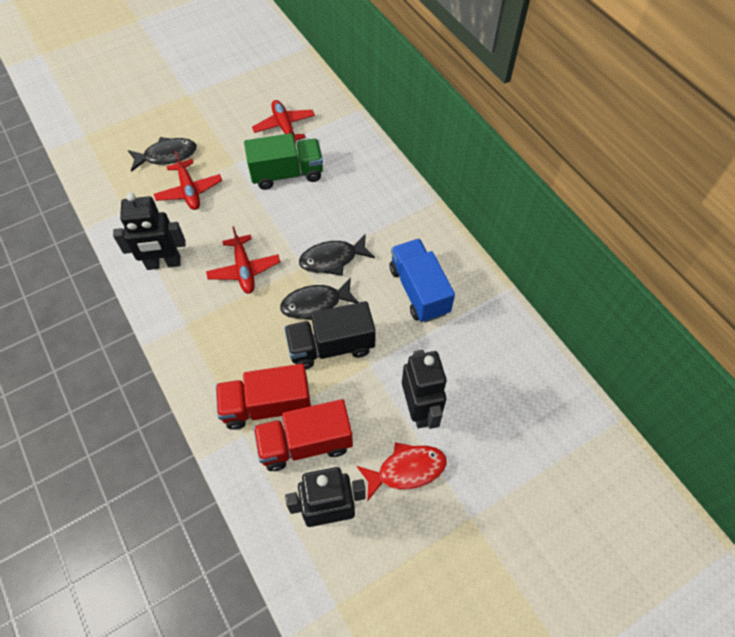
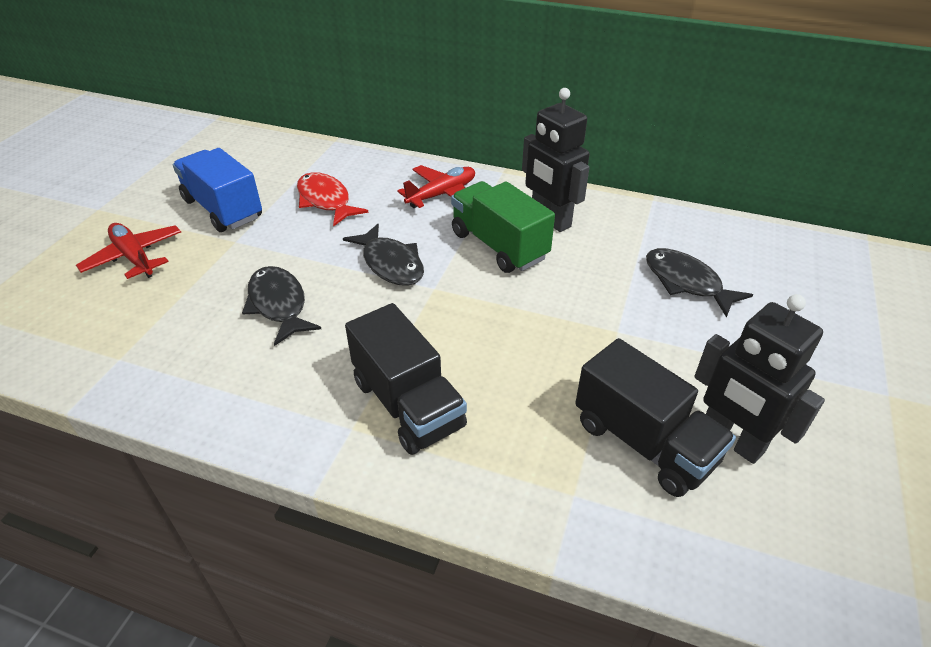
black robot: 3 -> 2
black truck: 1 -> 2
red plane: 3 -> 2
red truck: 2 -> 0

